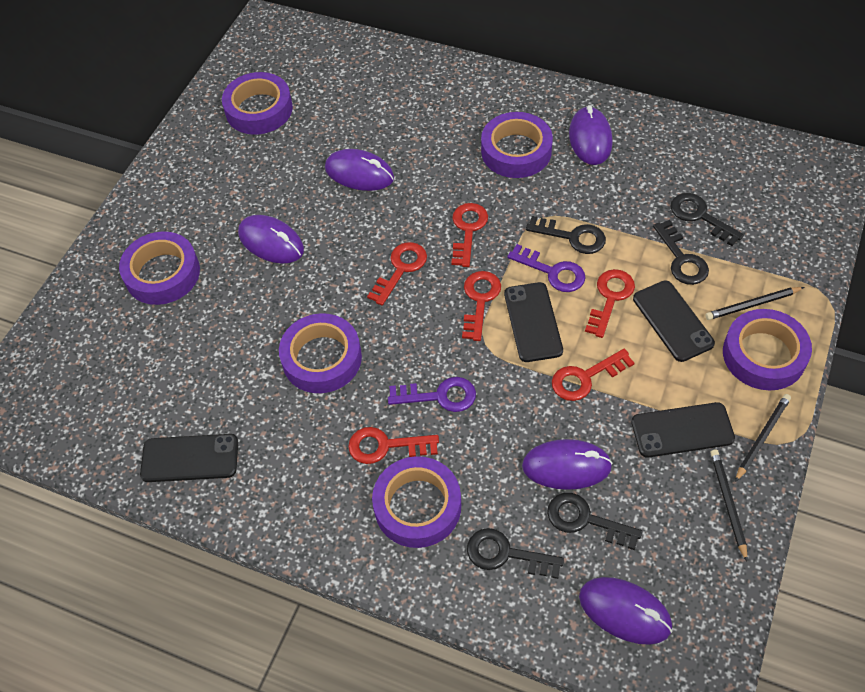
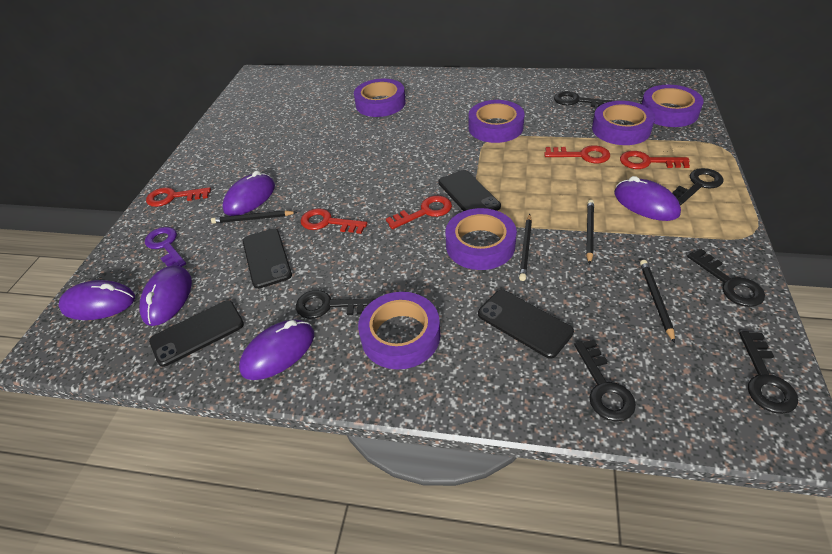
black key: 5 -> 6
black pencil: 3 -> 4
purple key: 2 -> 1
red key: 6 -> 5

